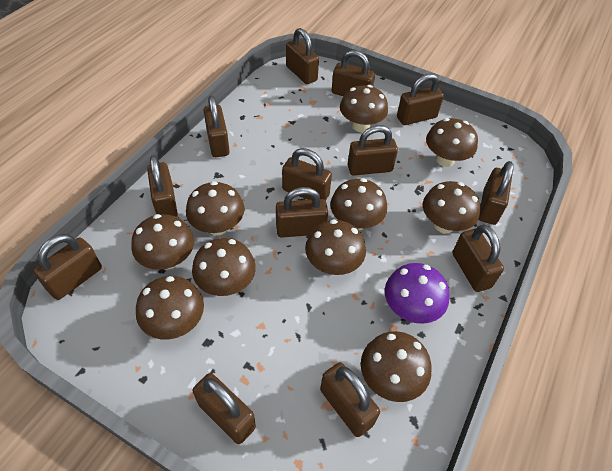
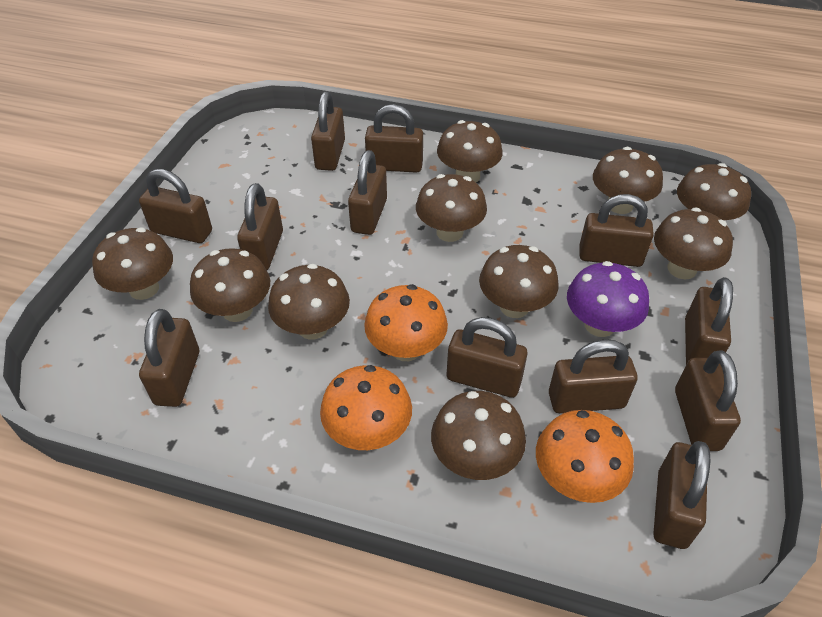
brown padlock: 13 -> 12
orange mushroom: 0 -> 3

